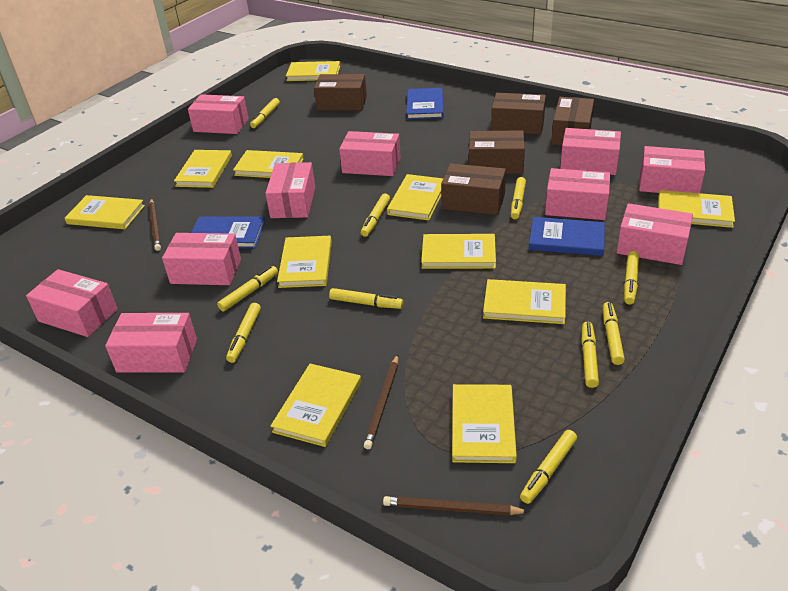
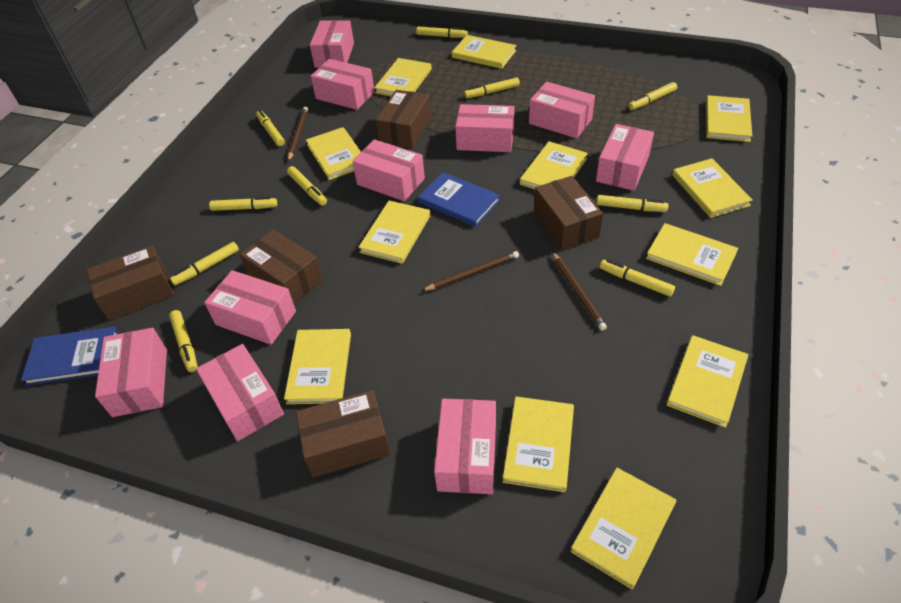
blue book: 3 -> 2
yellow book: 11 -> 12

